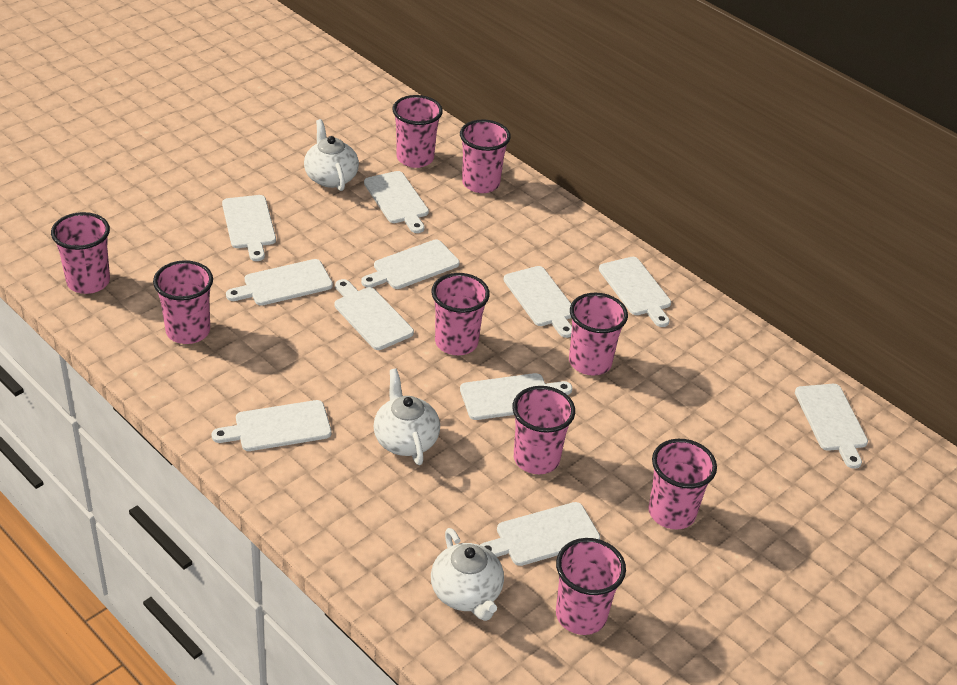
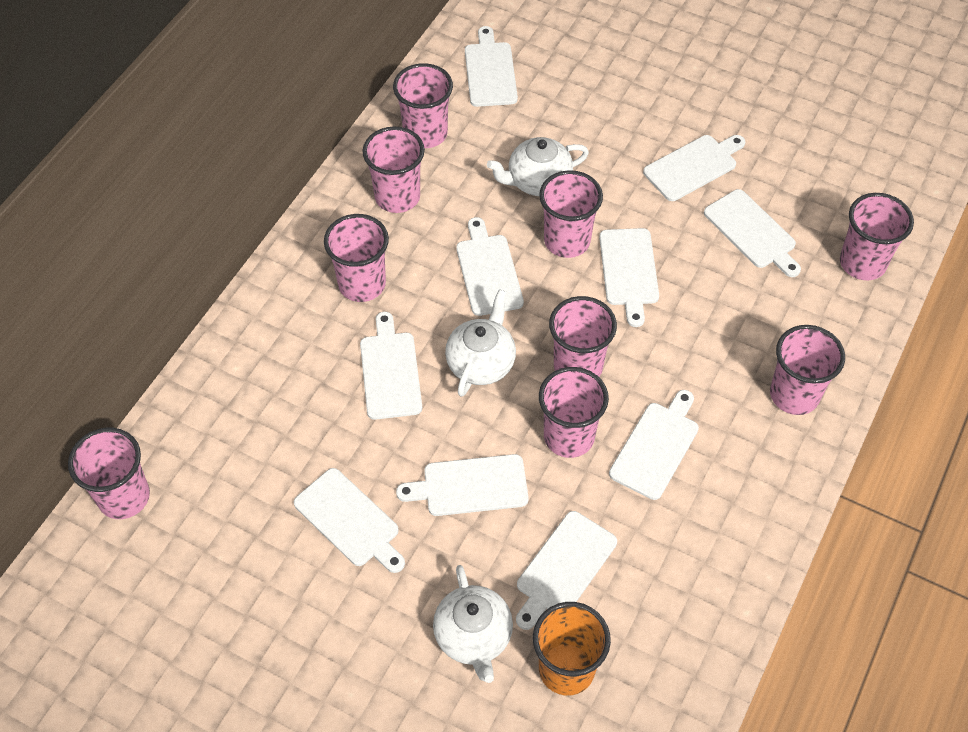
orange cup: 0 -> 1
white cutting board: 11 -> 10

